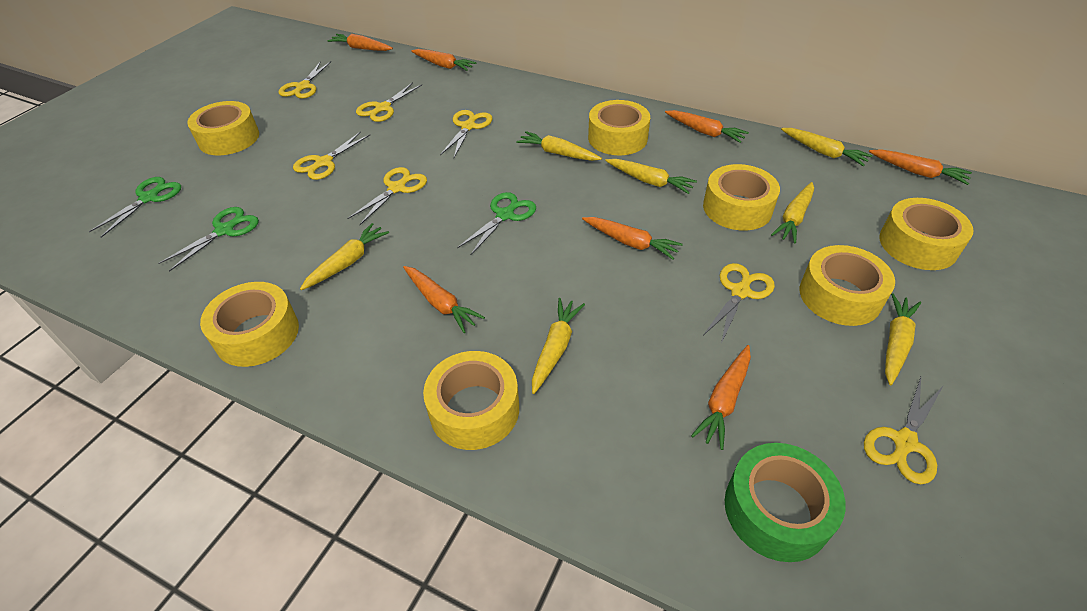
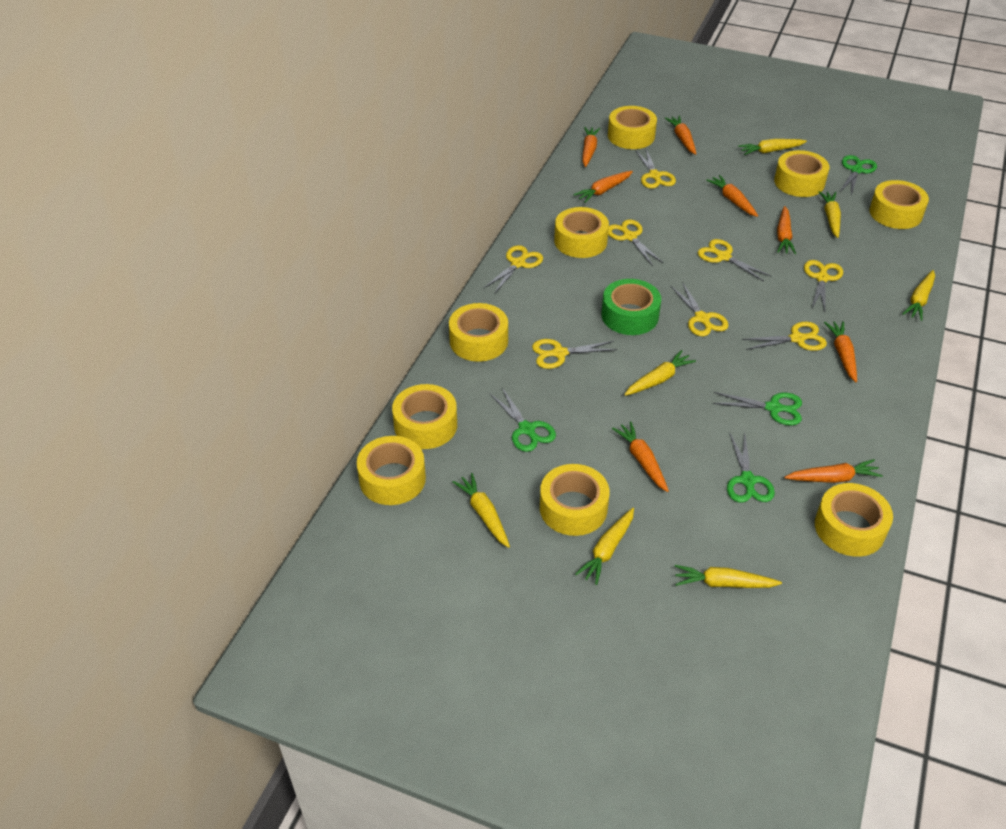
green scissors: 3 -> 4
orange carrot: 7 -> 8
yellow scissors: 7 -> 8
yellow tape: 7 -> 9

